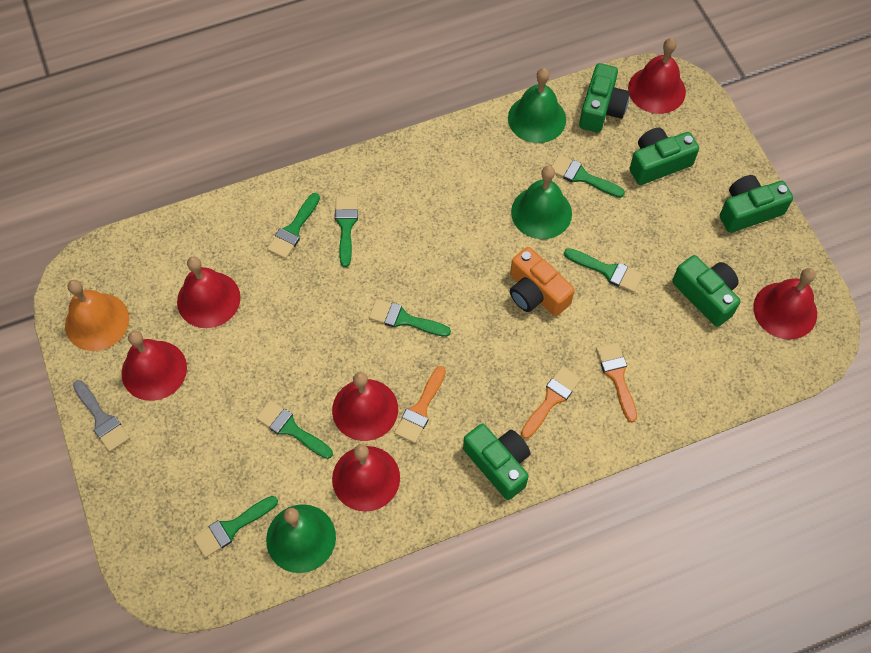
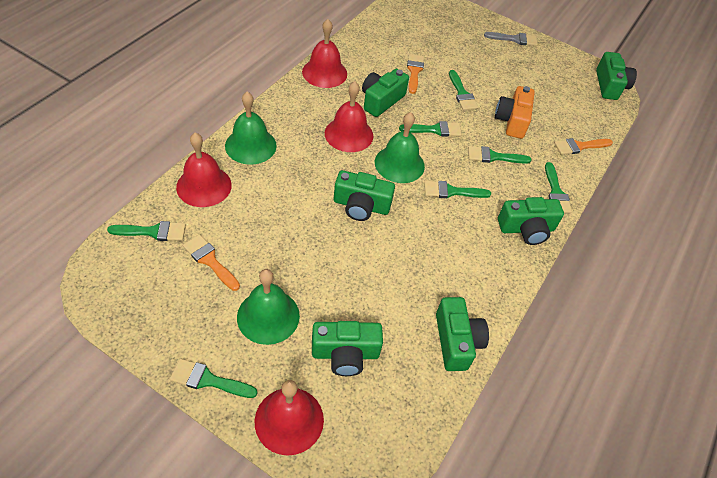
green camera: 5 -> 6
orange bell: 1 -> 0
red bell: 6 -> 4

